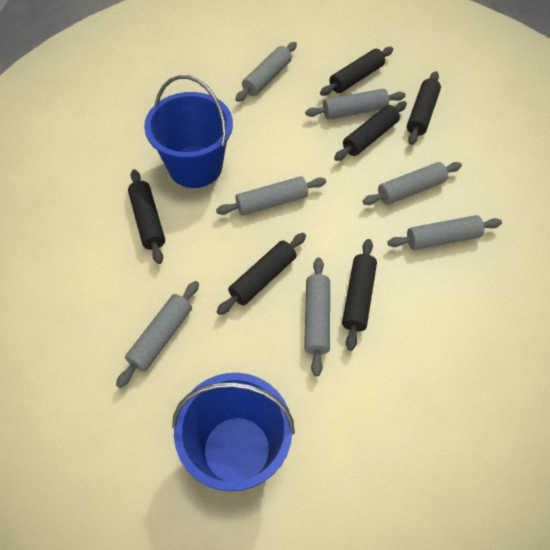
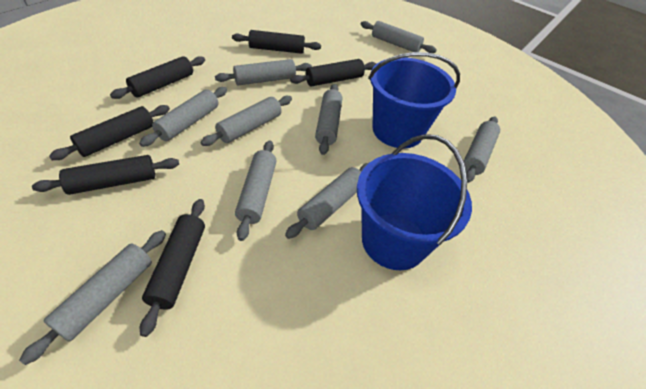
grey rolling pin: 7 -> 9

